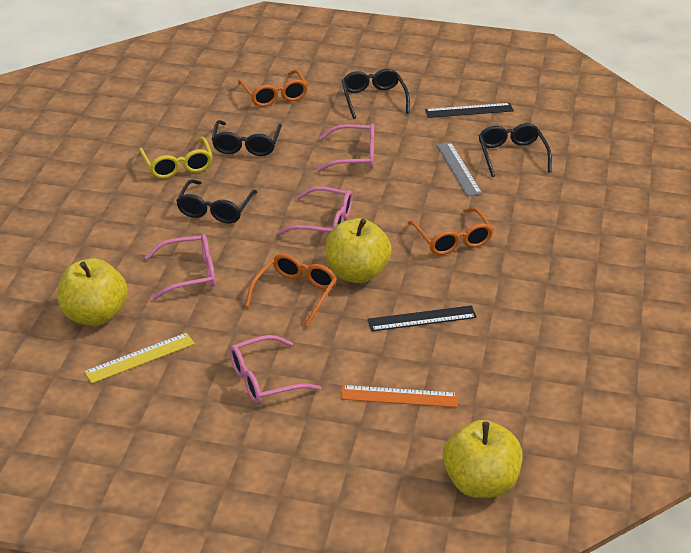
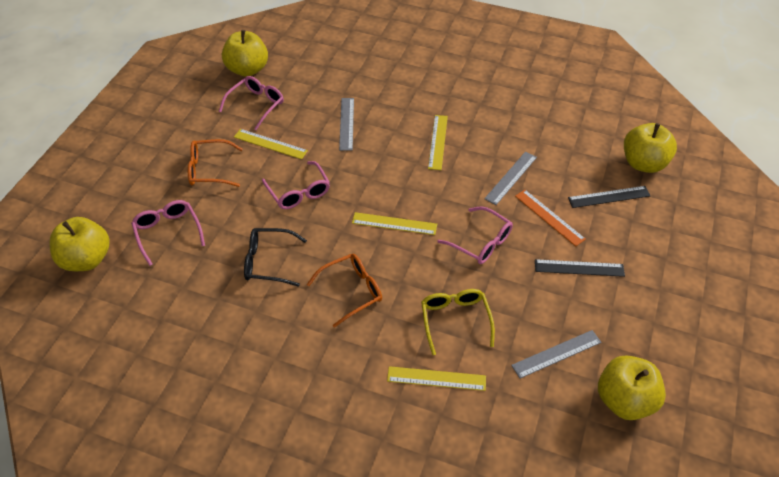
black glasses: 4 -> 1
grey ruler: 1 -> 3
orange glasses: 3 -> 2
yellow apple: 3 -> 4
yellow ruler: 1 -> 4

